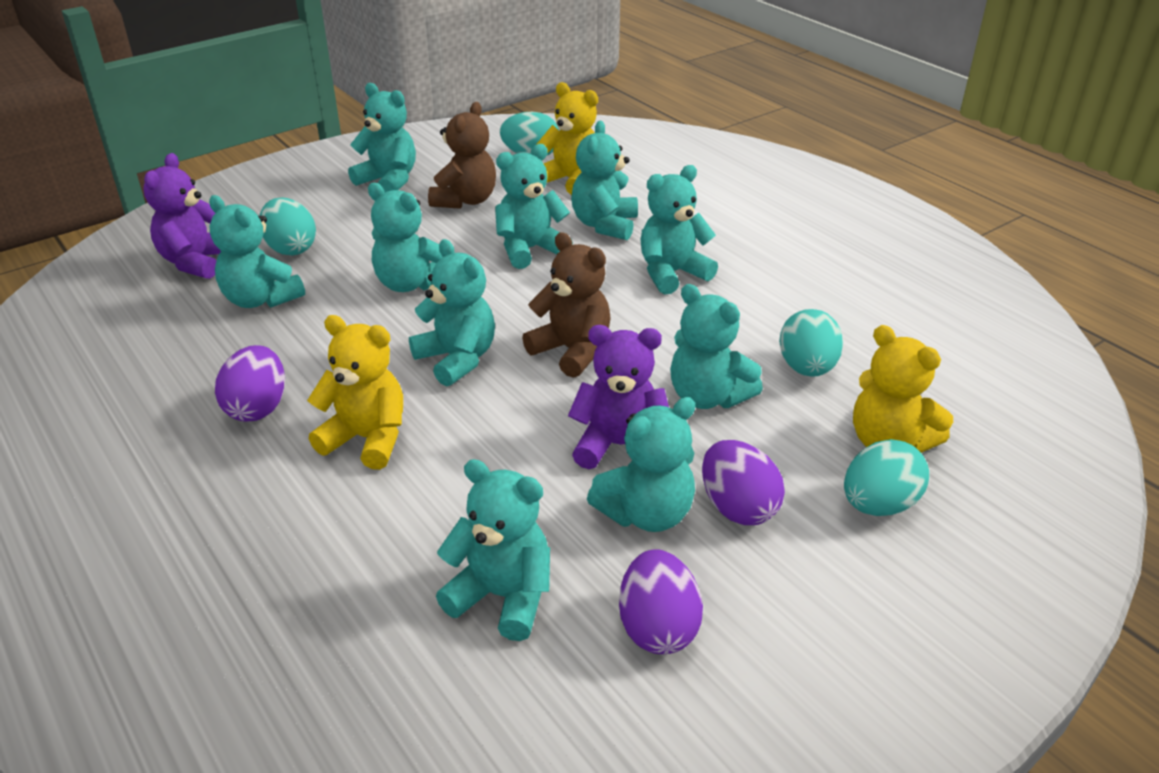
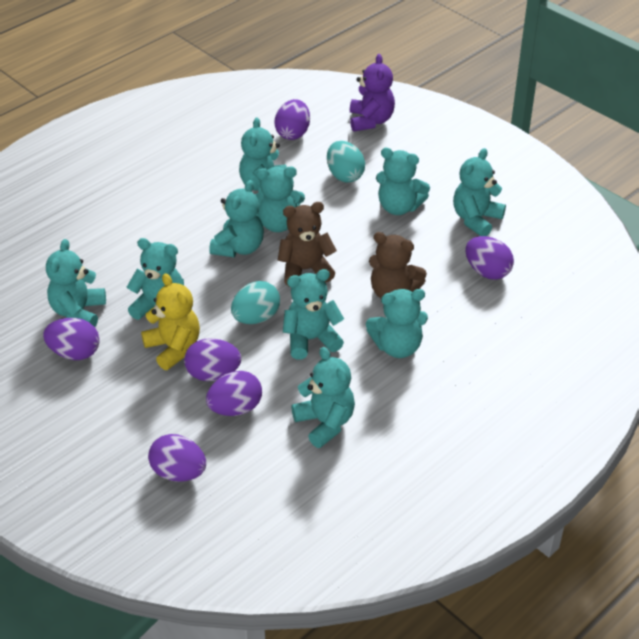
purple egg: 3 -> 6
purple teddy bear: 2 -> 1
turquoise egg: 4 -> 2
yellow teddy bear: 3 -> 1

